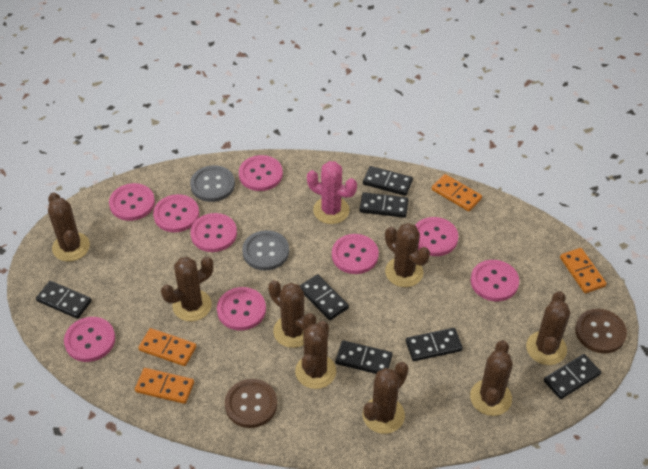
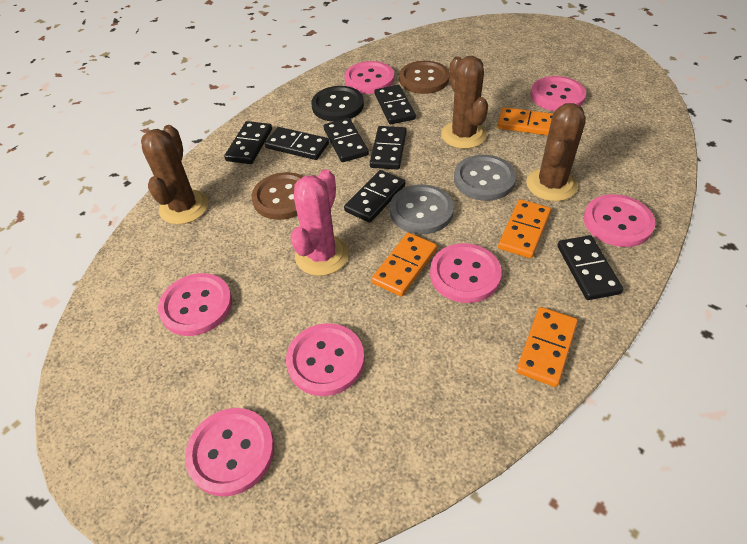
black button: 0 -> 1
brown cactus: 8 -> 3
pink button: 9 -> 7

